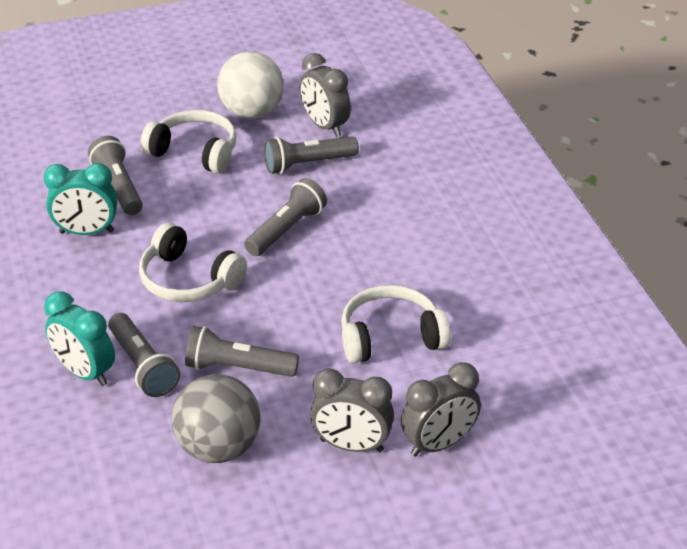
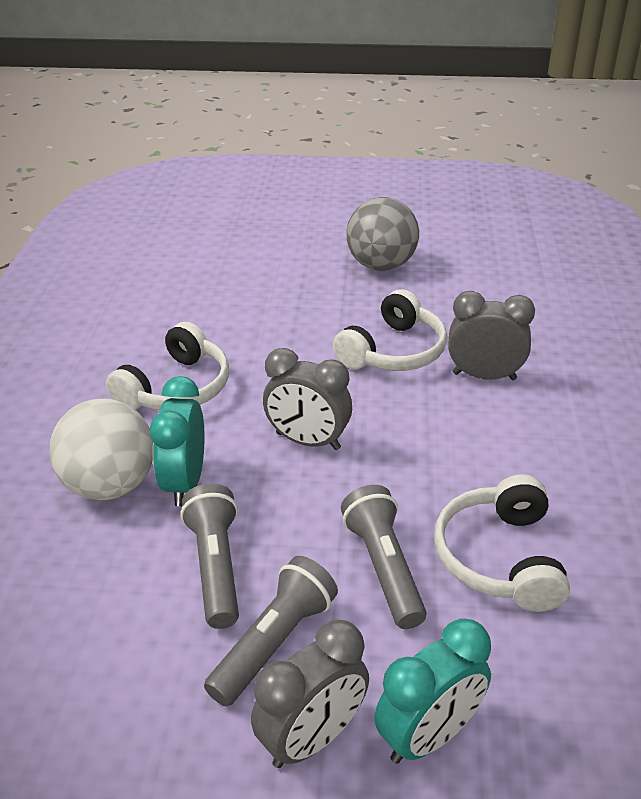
grey flashlight: 5 -> 3

